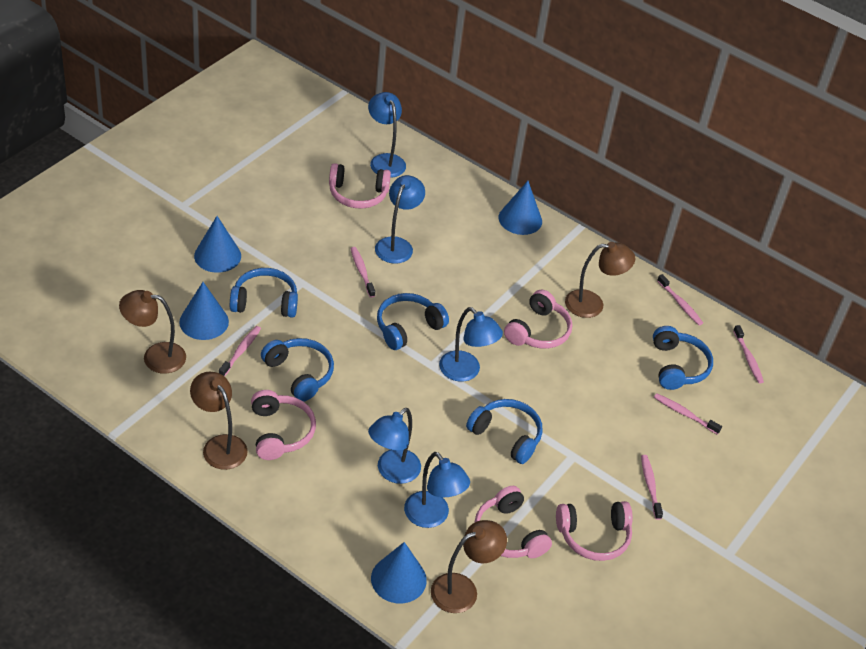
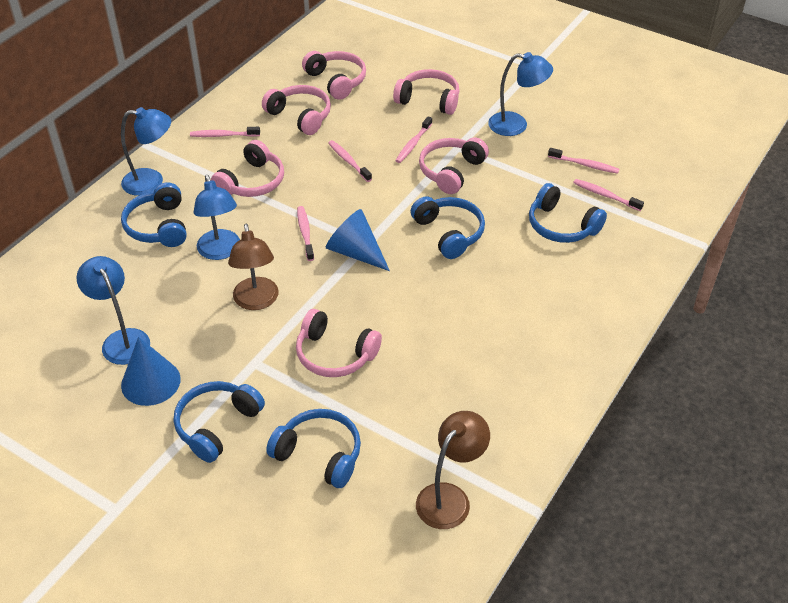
blue cone: 4 -> 2
blue lamp: 5 -> 4
brown lamp: 4 -> 2
pink headphones: 5 -> 6

